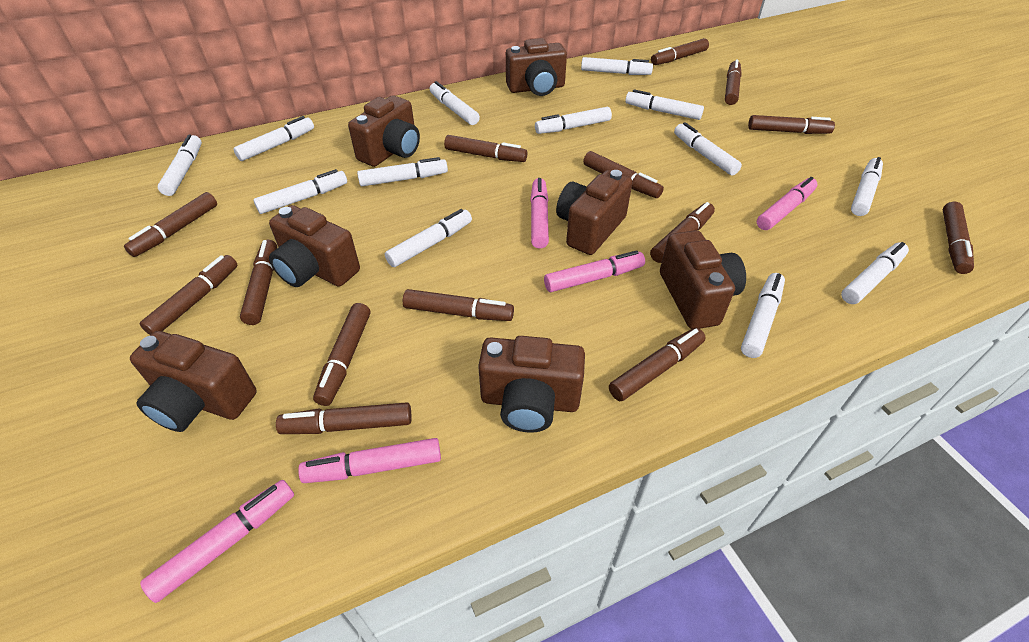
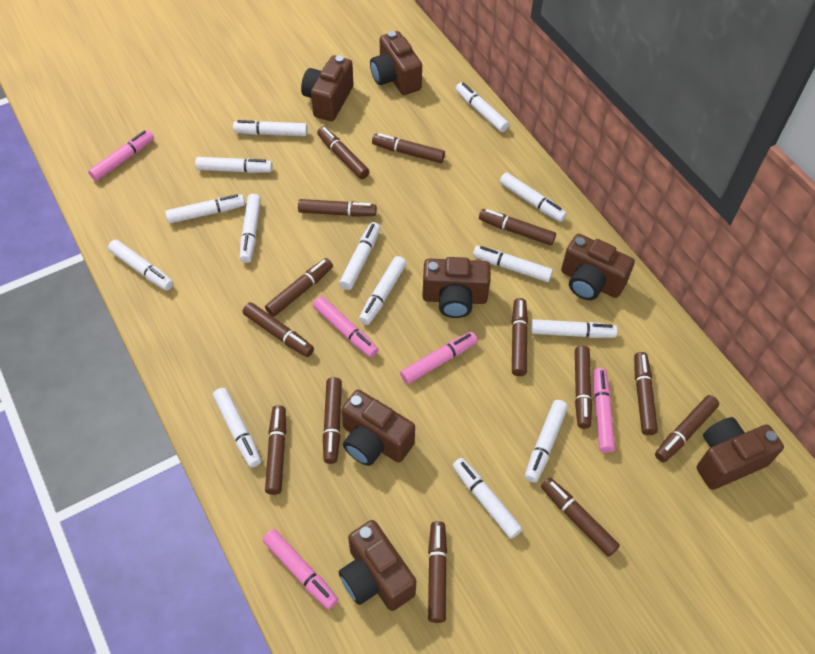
white marker: 13 -> 14

